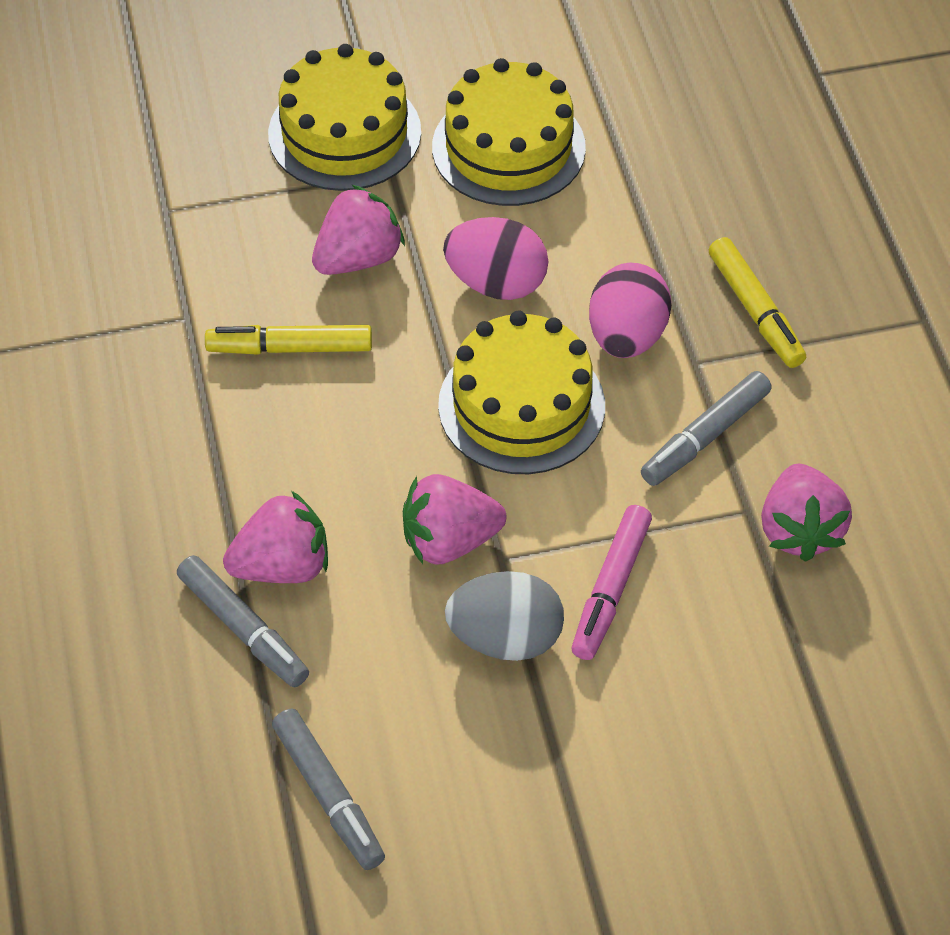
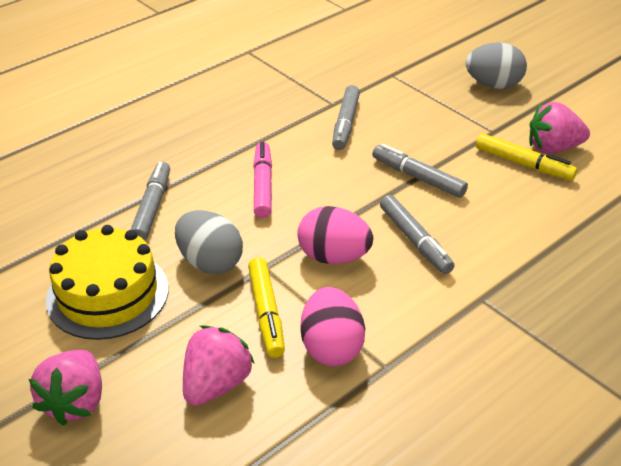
grey egg: 1 -> 2
grey marker: 3 -> 4
pink strawberry: 4 -> 3
yellow cake: 3 -> 1

